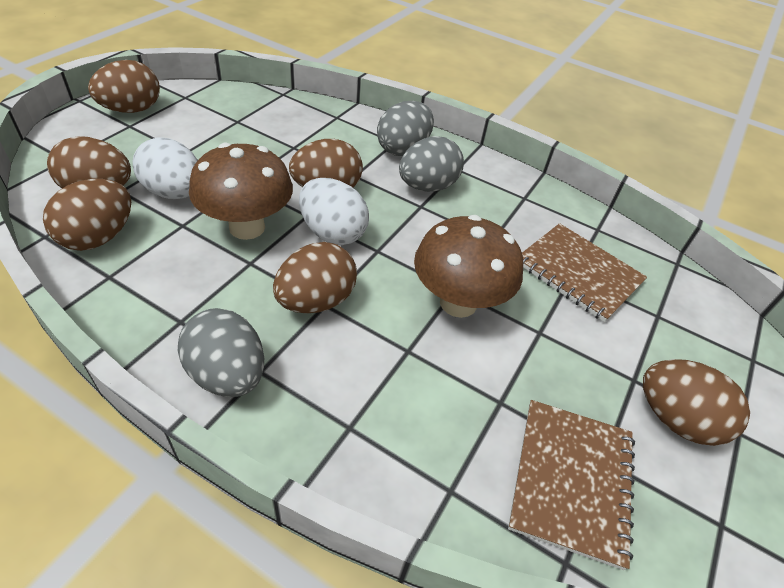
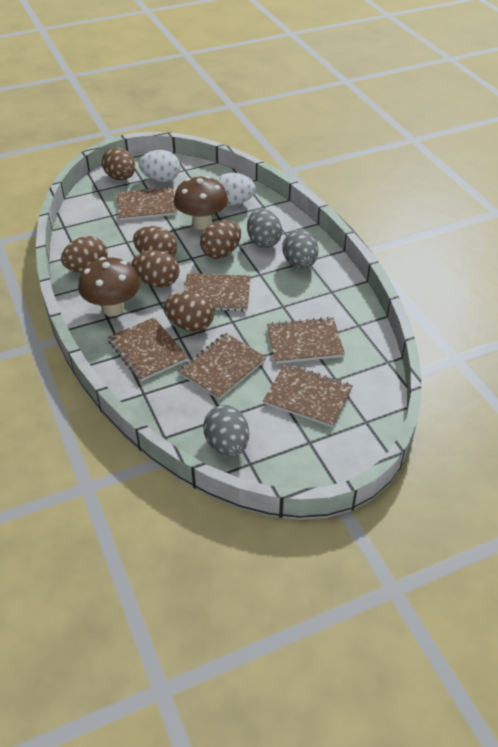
brown notebook: 2 -> 6

